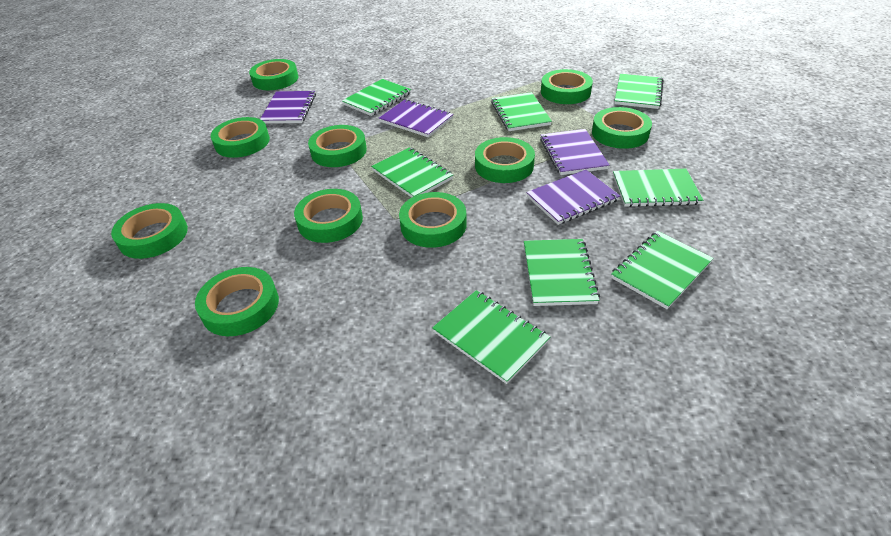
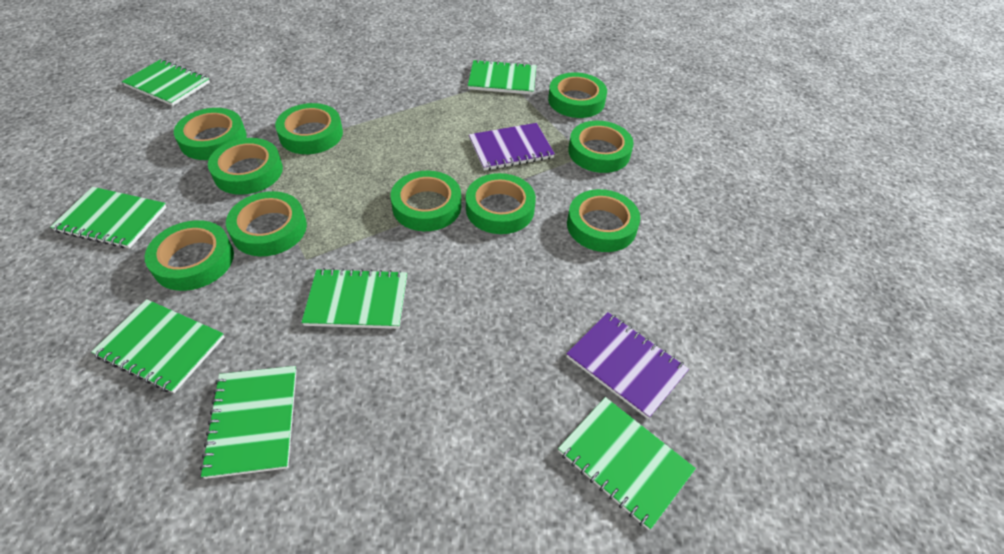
green notebook: 8 -> 7
purple notebook: 4 -> 2

